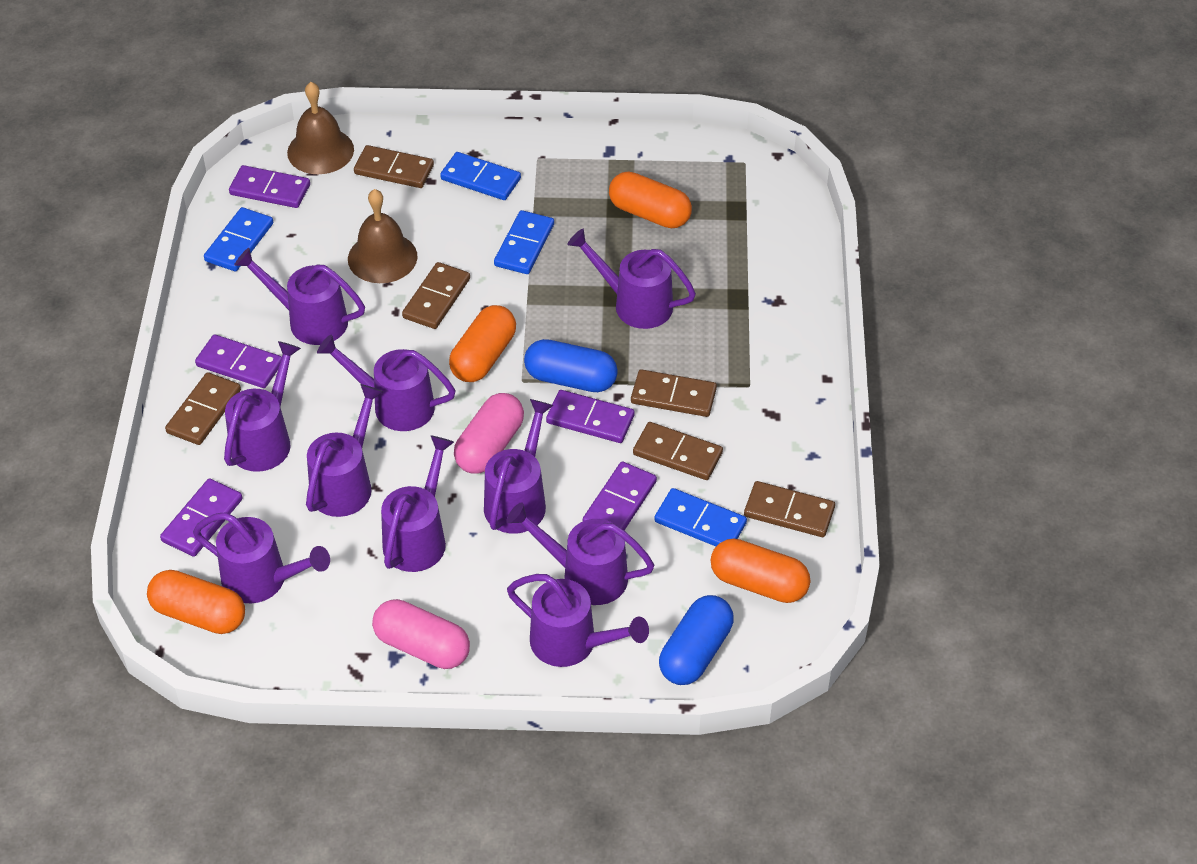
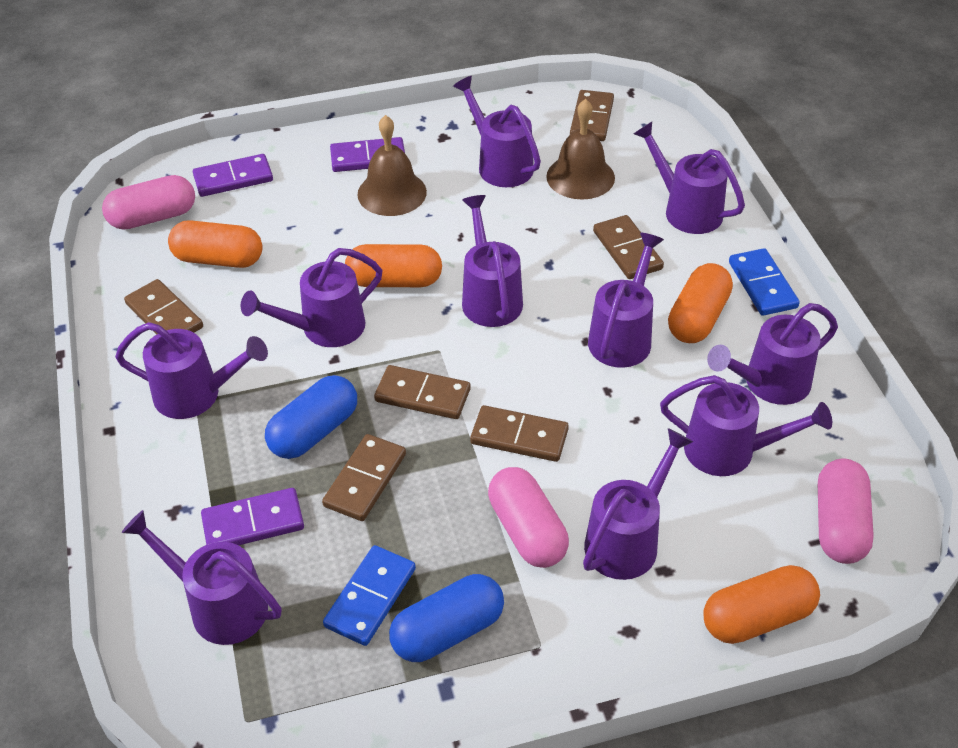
blue domino: 4 -> 2
pink capsule: 2 -> 3
purple domino: 5 -> 3

